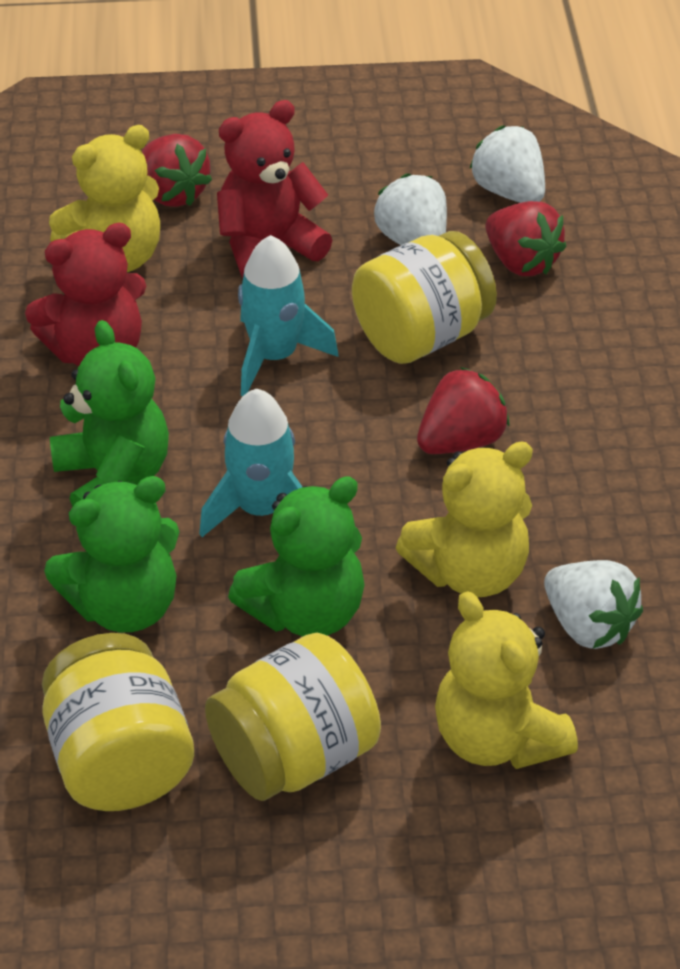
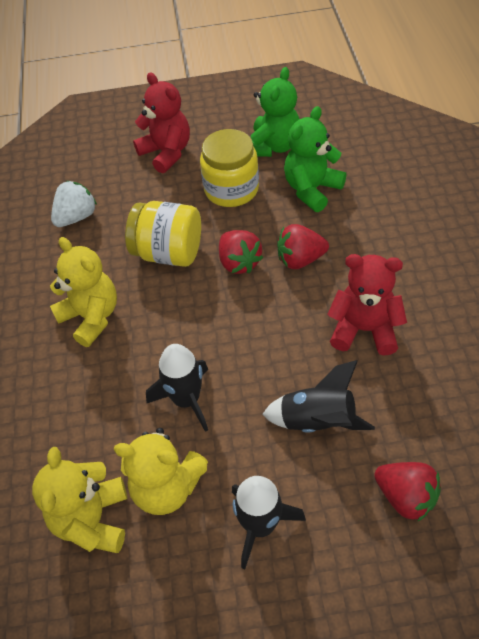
black rocket: 0 -> 3
green teddy bear: 3 -> 2
turquoise rocket: 2 -> 0
white strawberry: 3 -> 1
yellow jar: 3 -> 2

